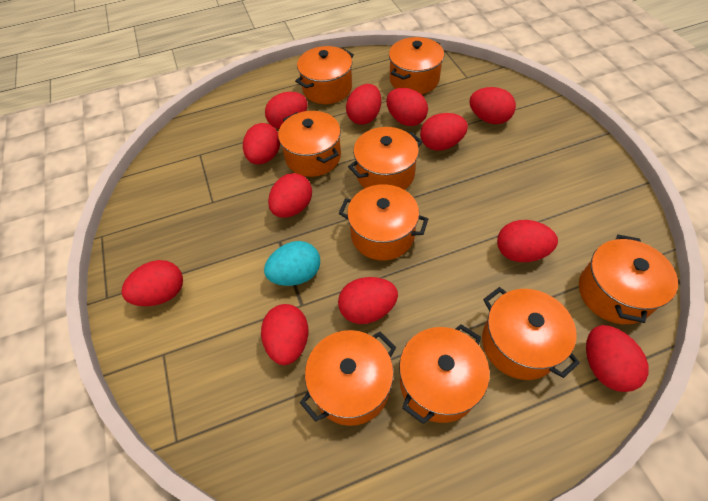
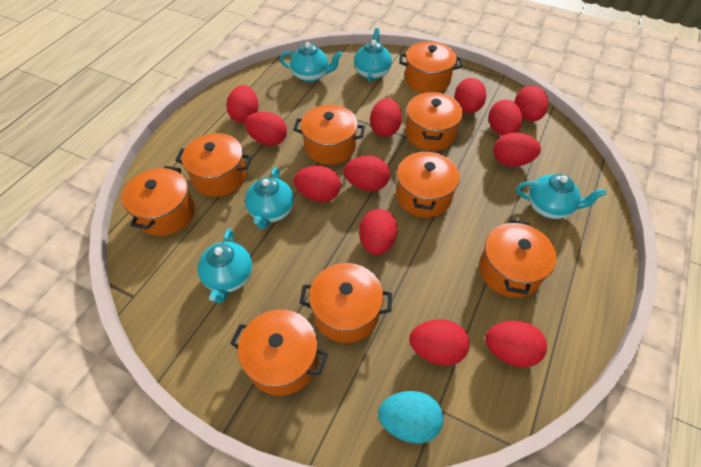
turquoise teapot: 0 -> 5

